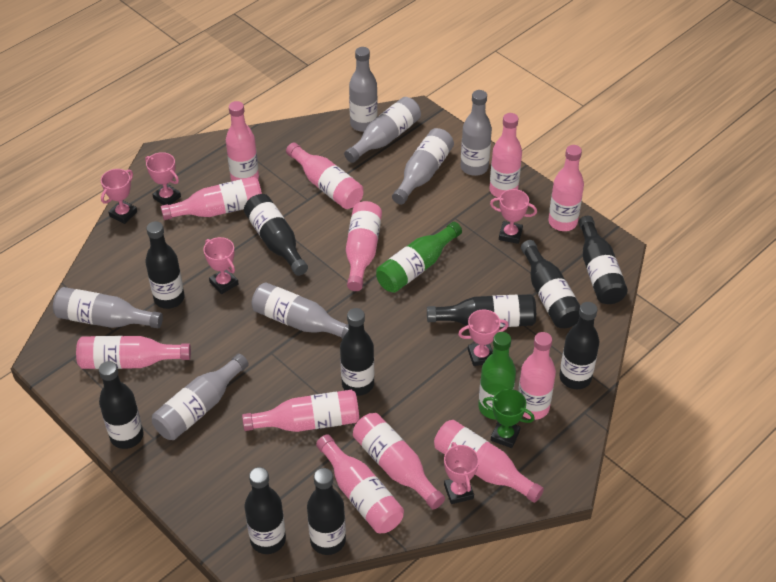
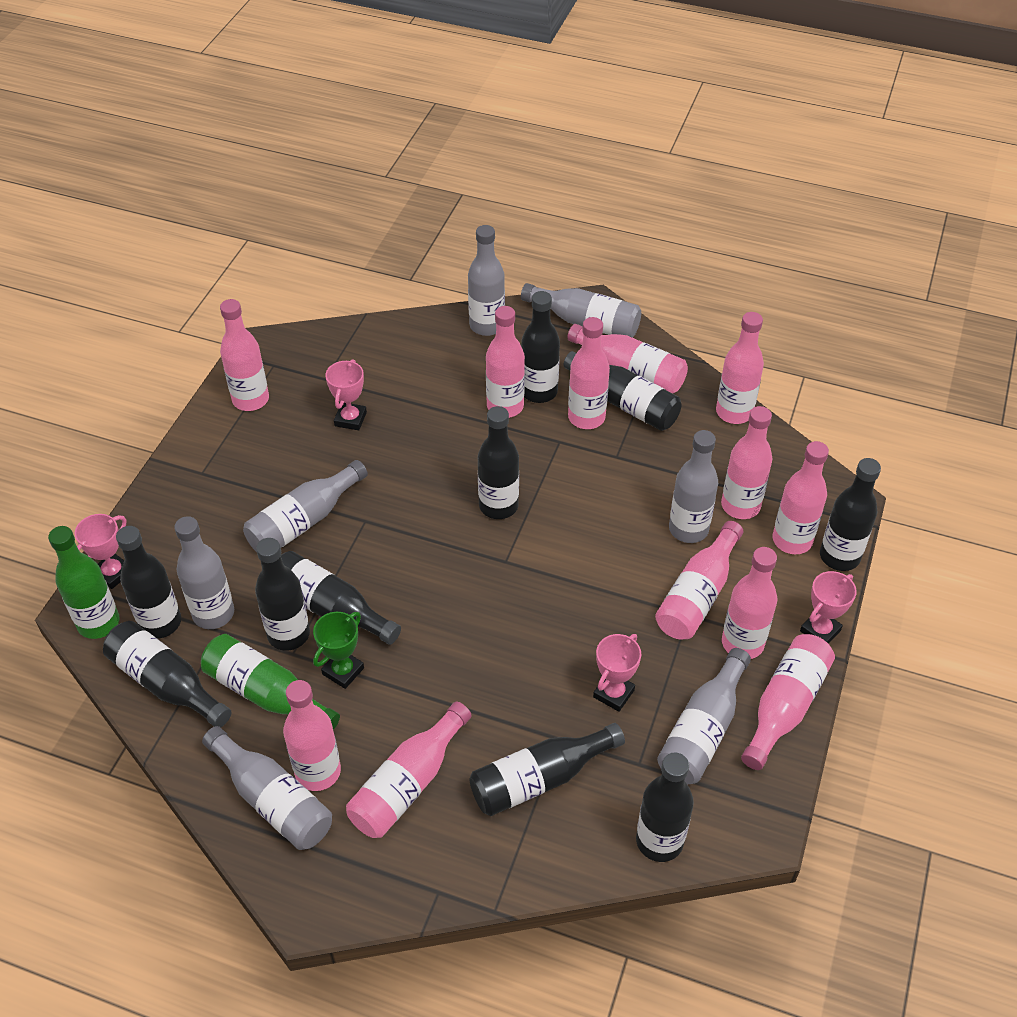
pink trophy: 6 -> 4

